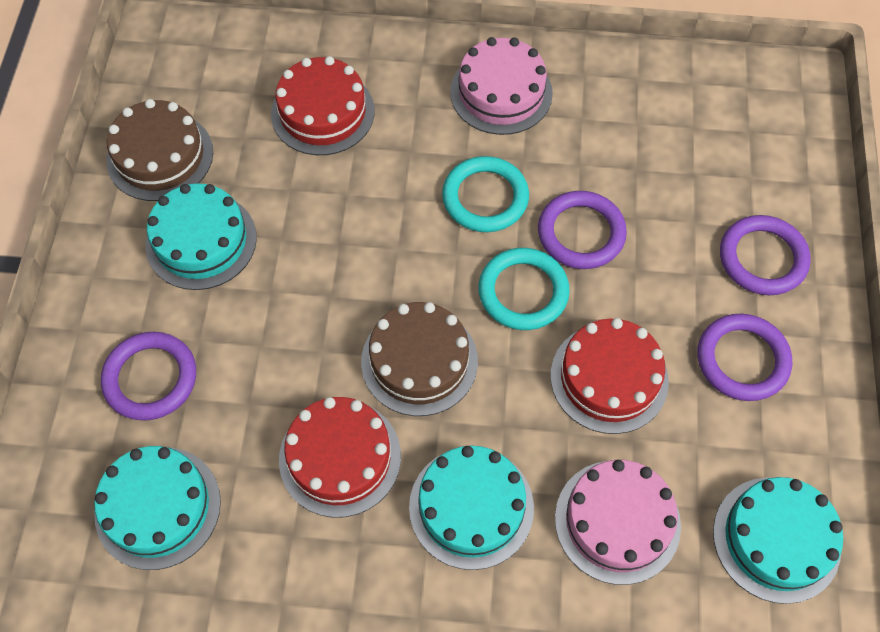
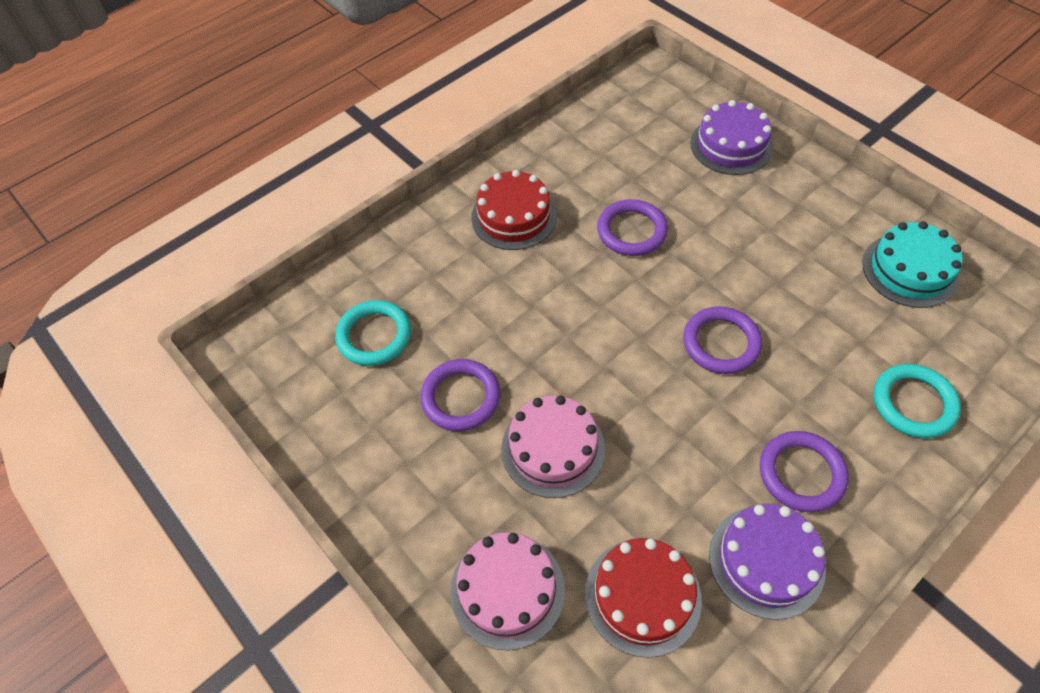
brown cake: 2 -> 0
purple cake: 0 -> 2
red cake: 3 -> 2
turquoise cake: 4 -> 1

